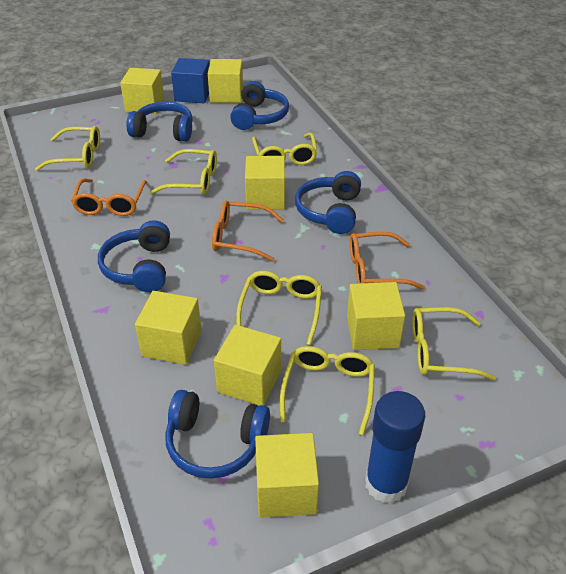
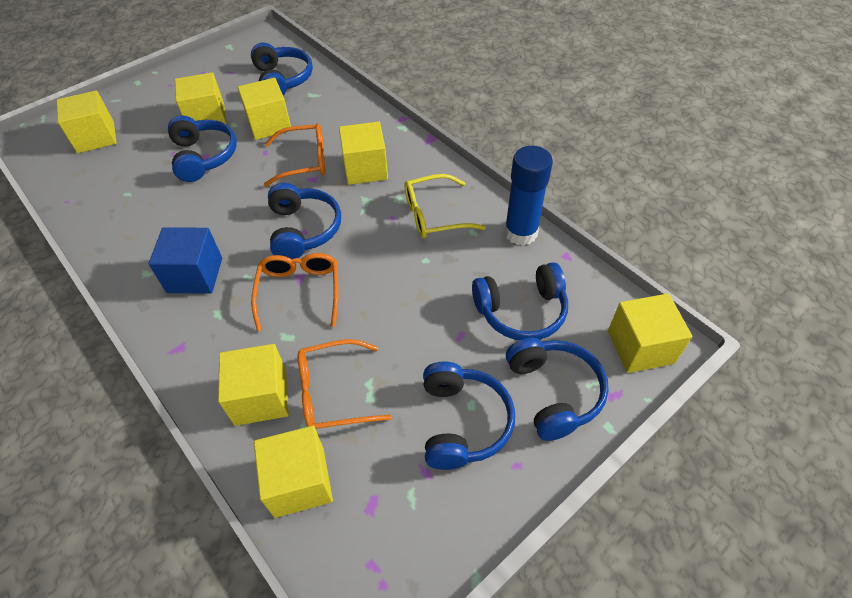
blue headphones: 5 -> 6
yellow glasses: 6 -> 1

